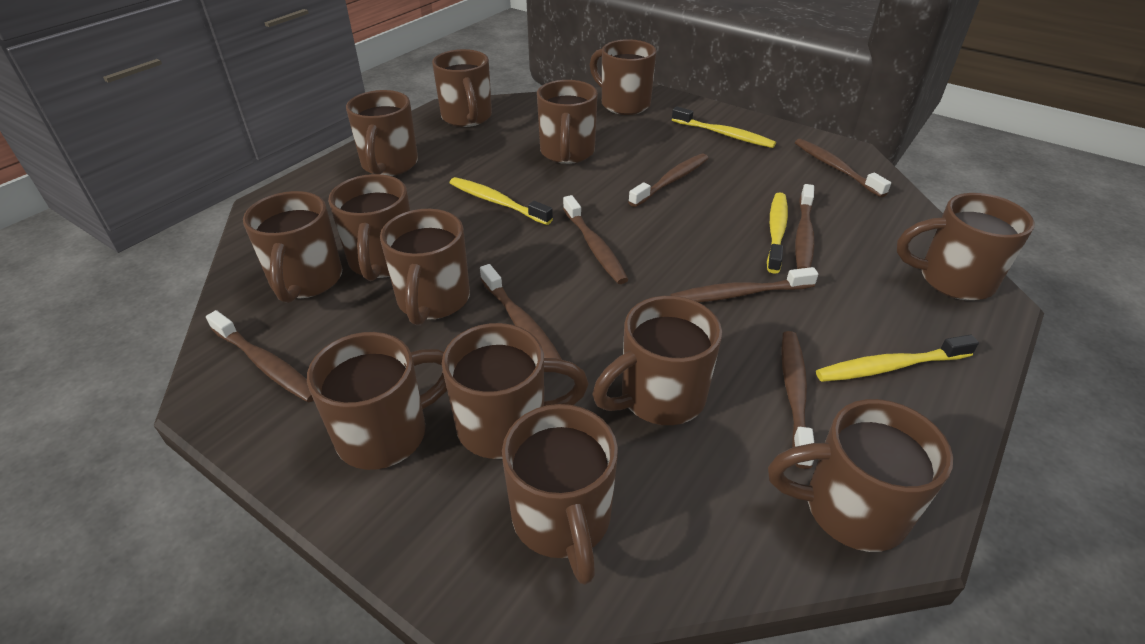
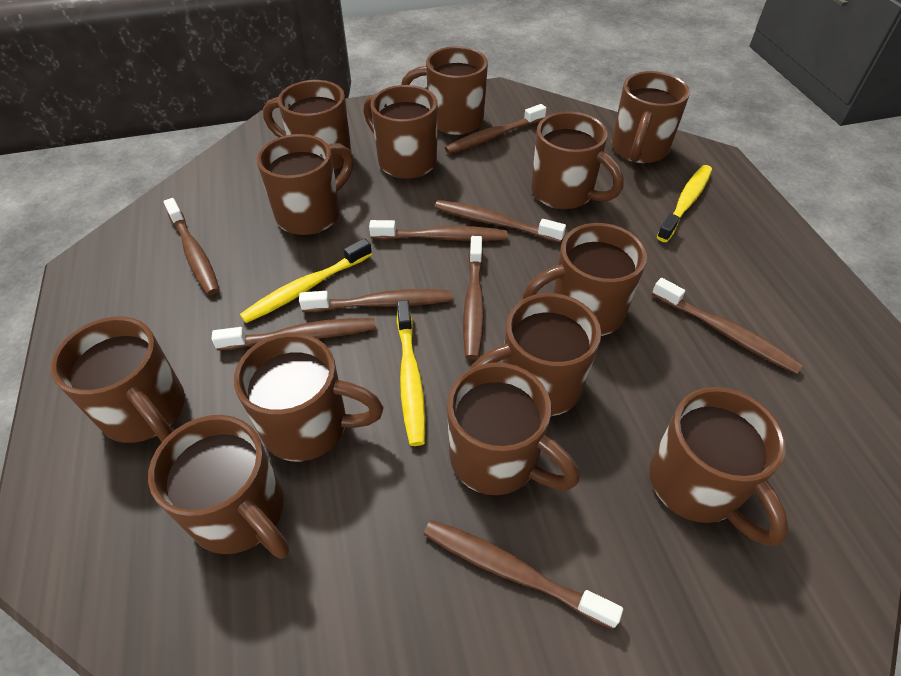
brown toothbrush: 8 -> 9
yellow toothbrush: 4 -> 3

